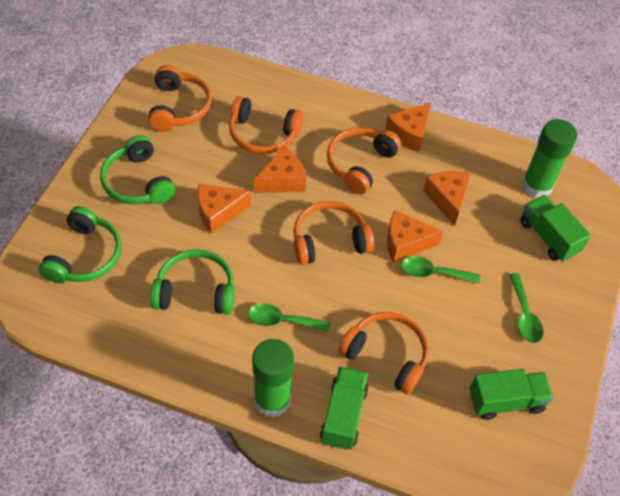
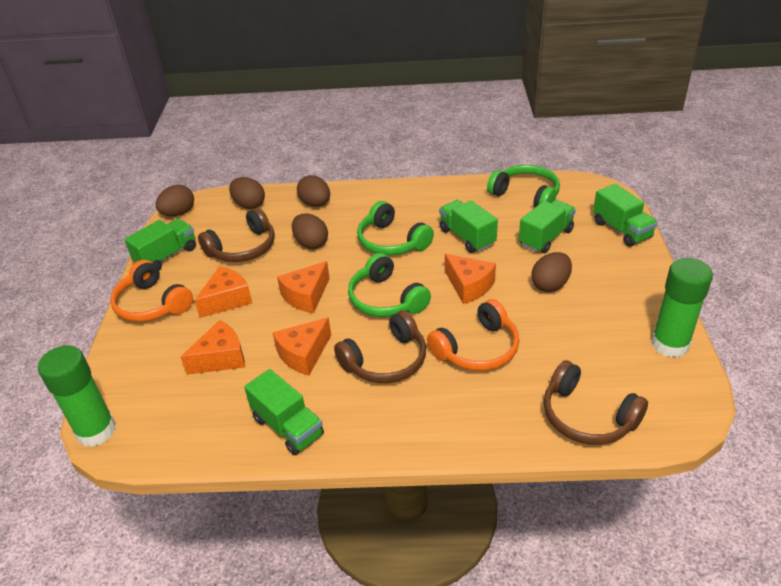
brown egg: 0 -> 5
brown headphones: 0 -> 3
green spoon: 3 -> 0
green truck: 3 -> 5
orange headphones: 5 -> 2

